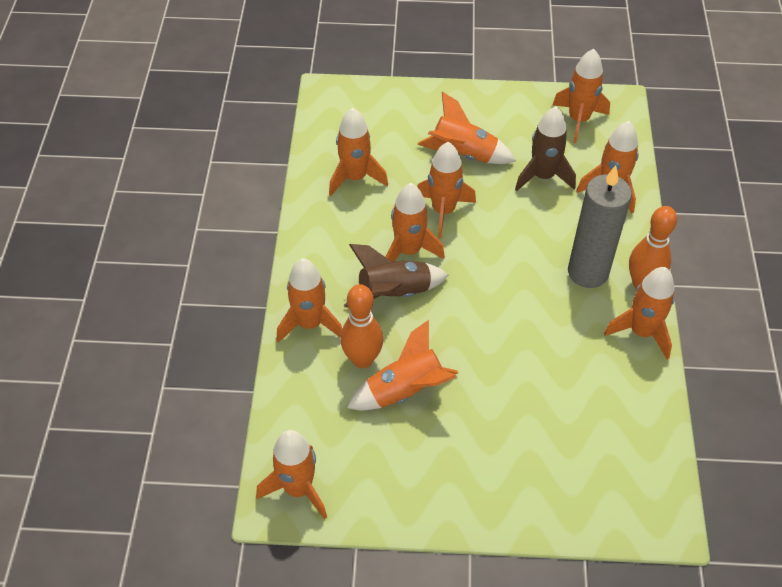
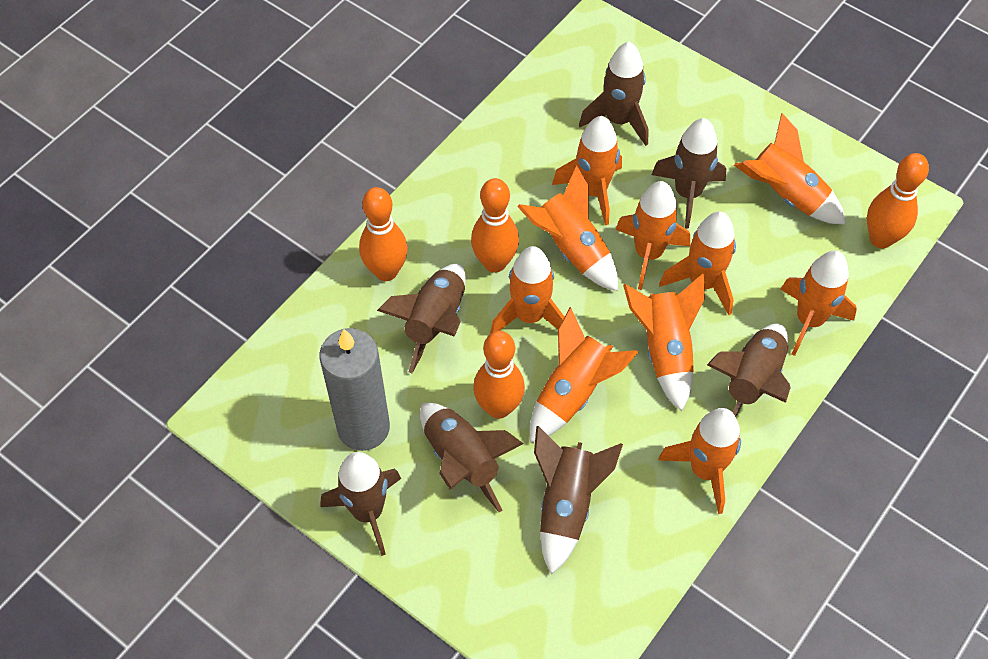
brown rocket: 2 -> 7
orange bowling pin: 2 -> 4

